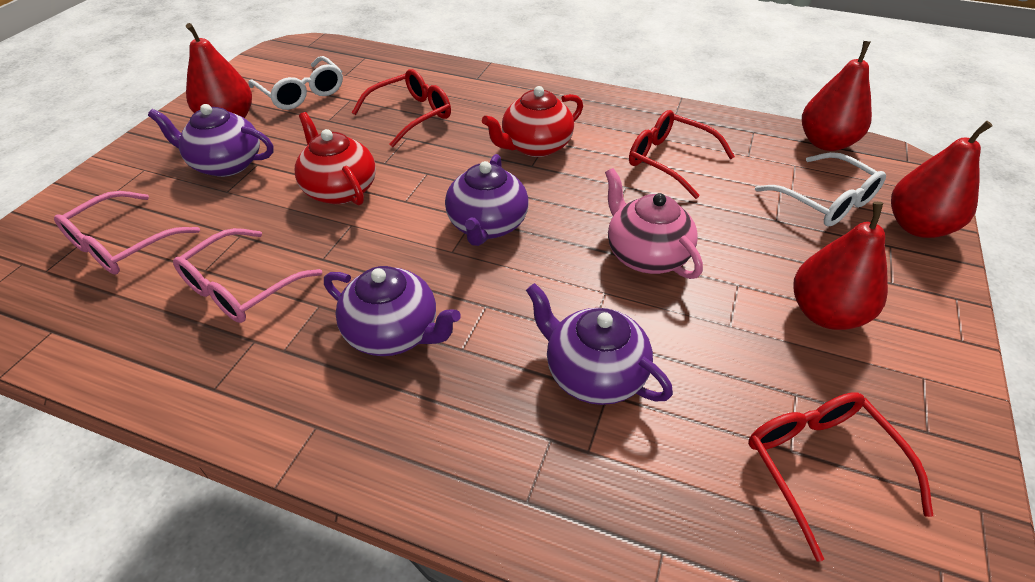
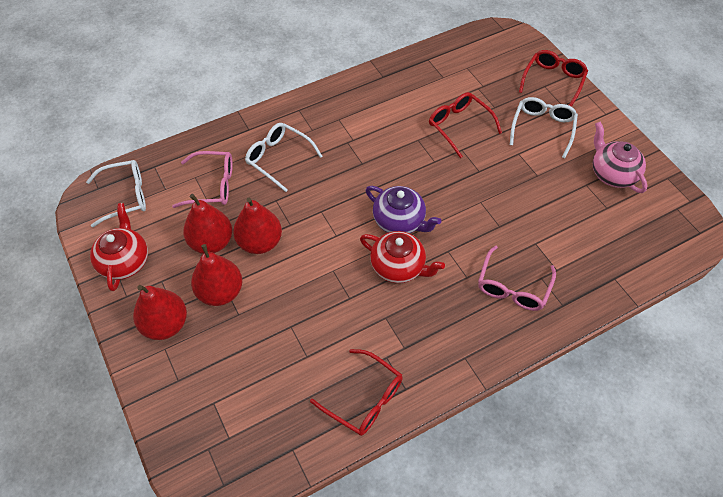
purple teapot: 4 -> 1
white glasses: 2 -> 3

